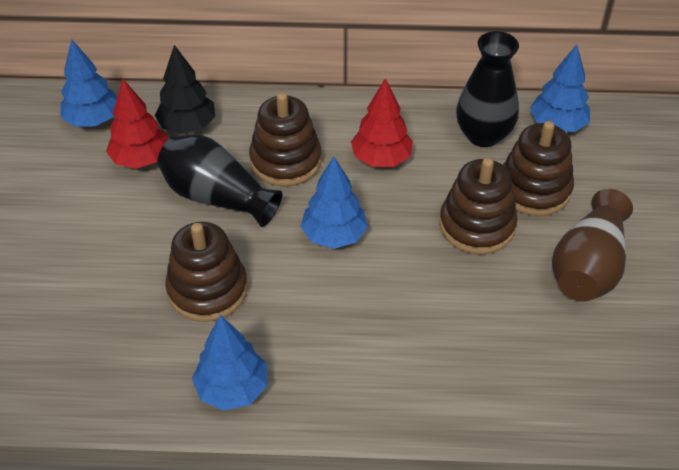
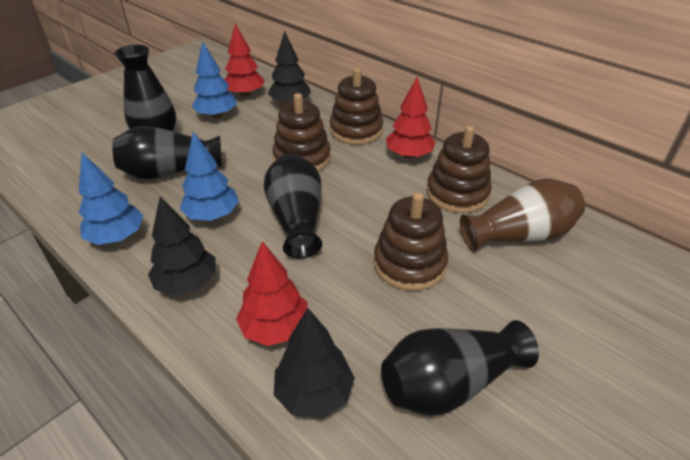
black tree: 1 -> 3
black vase: 2 -> 4
blue tree: 4 -> 3
red tree: 2 -> 3

